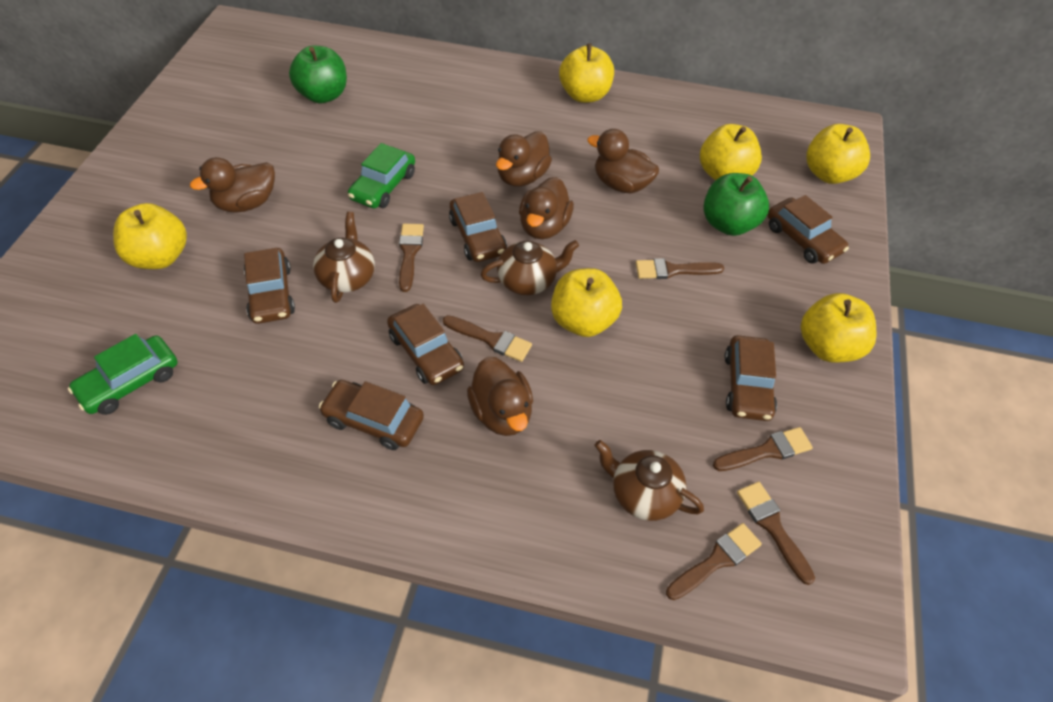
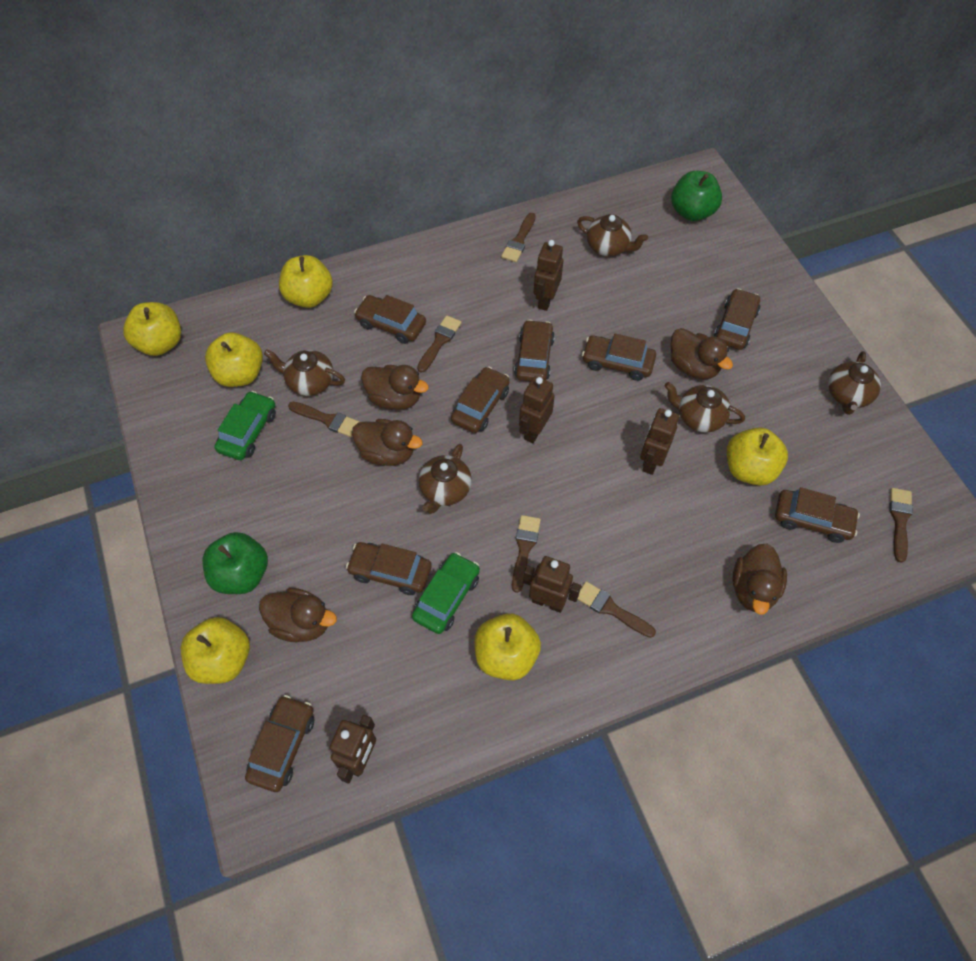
brown car: 6 -> 8
brown robot: 0 -> 5
brown teapot: 3 -> 5

